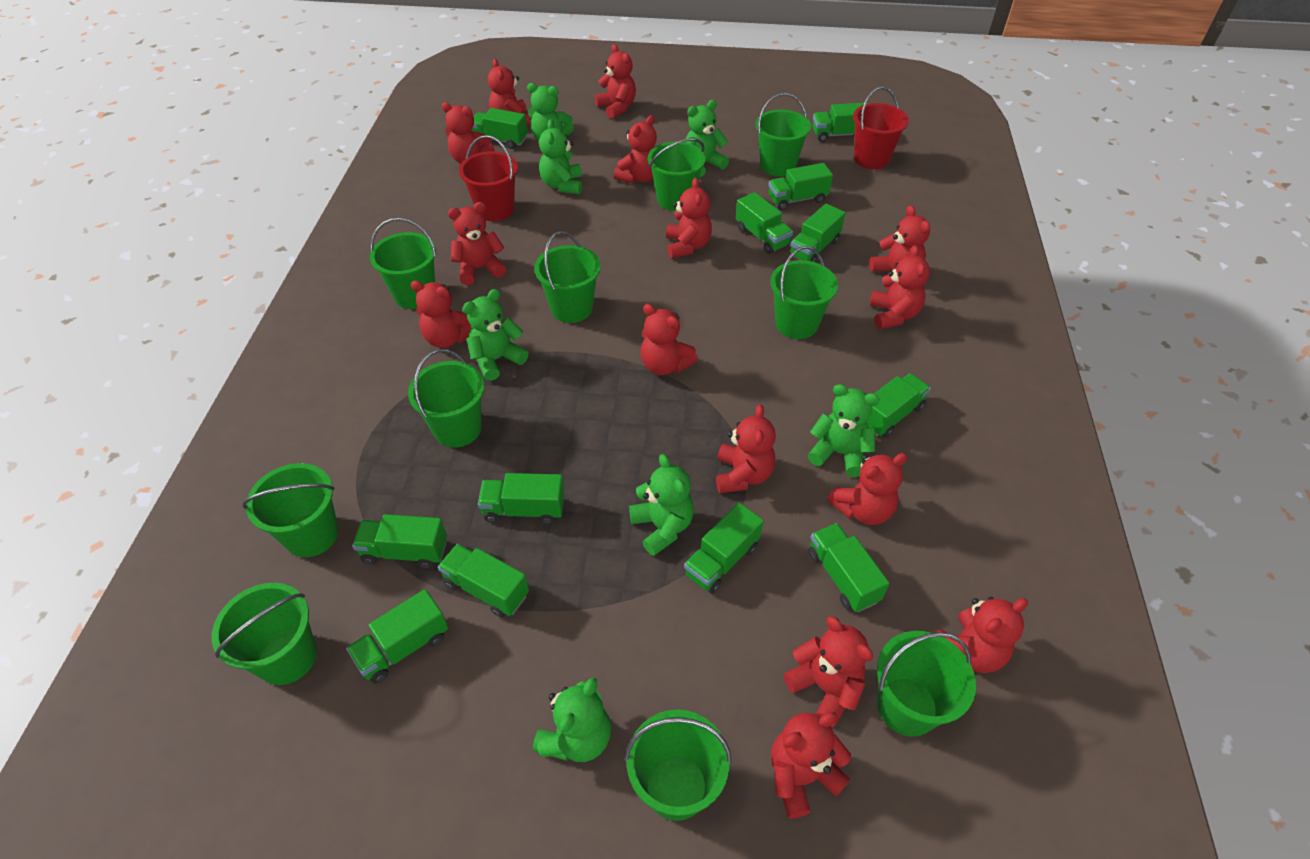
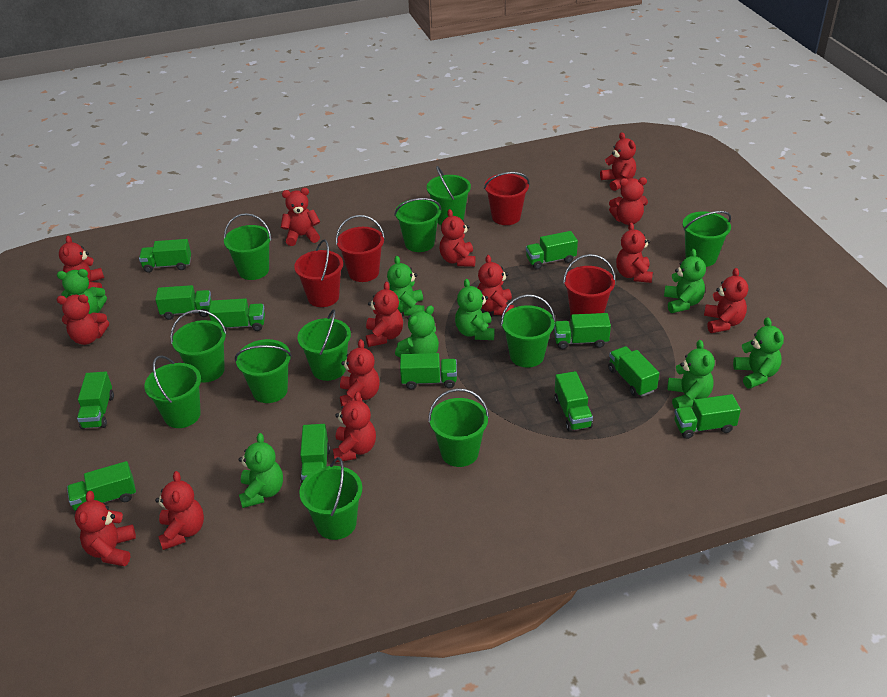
green bucket: 10 -> 11
green teddy bear: 7 -> 8
red bucket: 2 -> 4
red teddy bear: 15 -> 14

